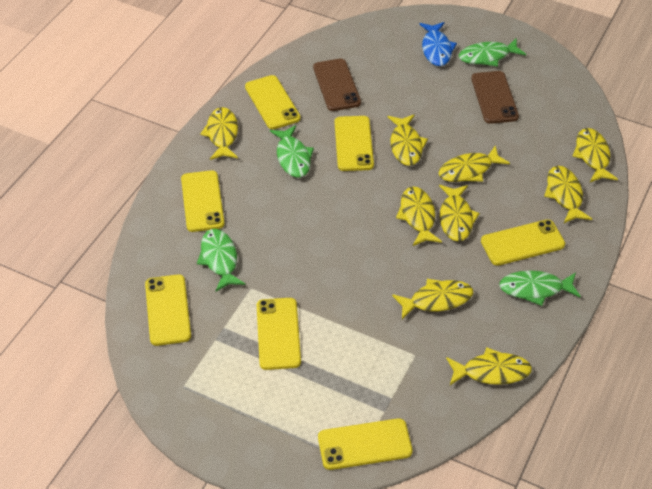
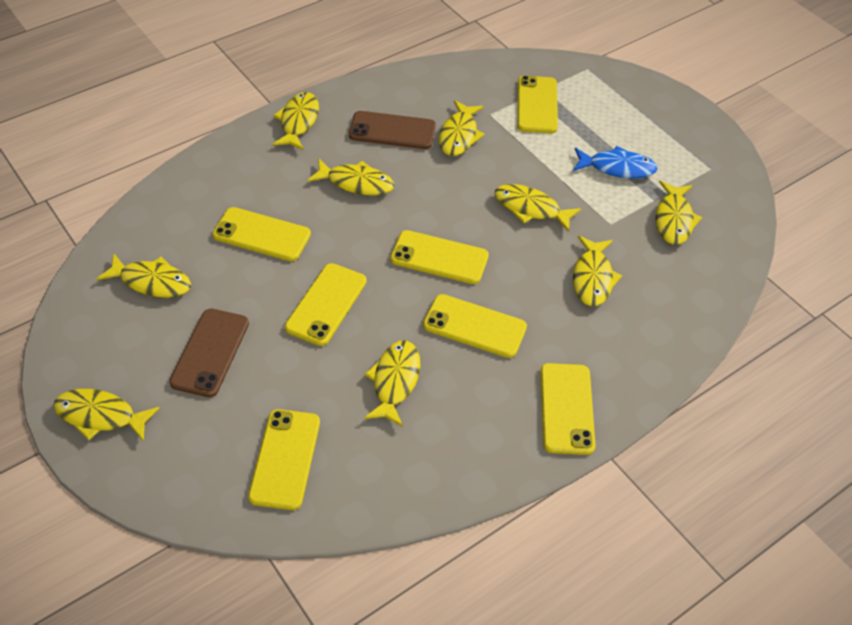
green fish: 4 -> 0

